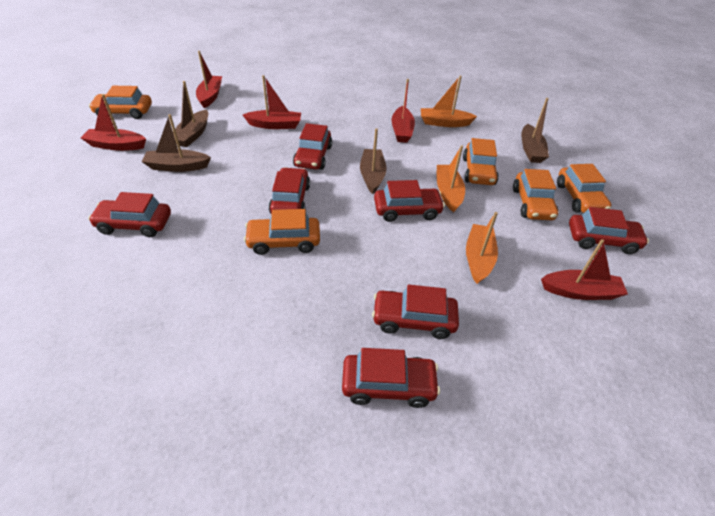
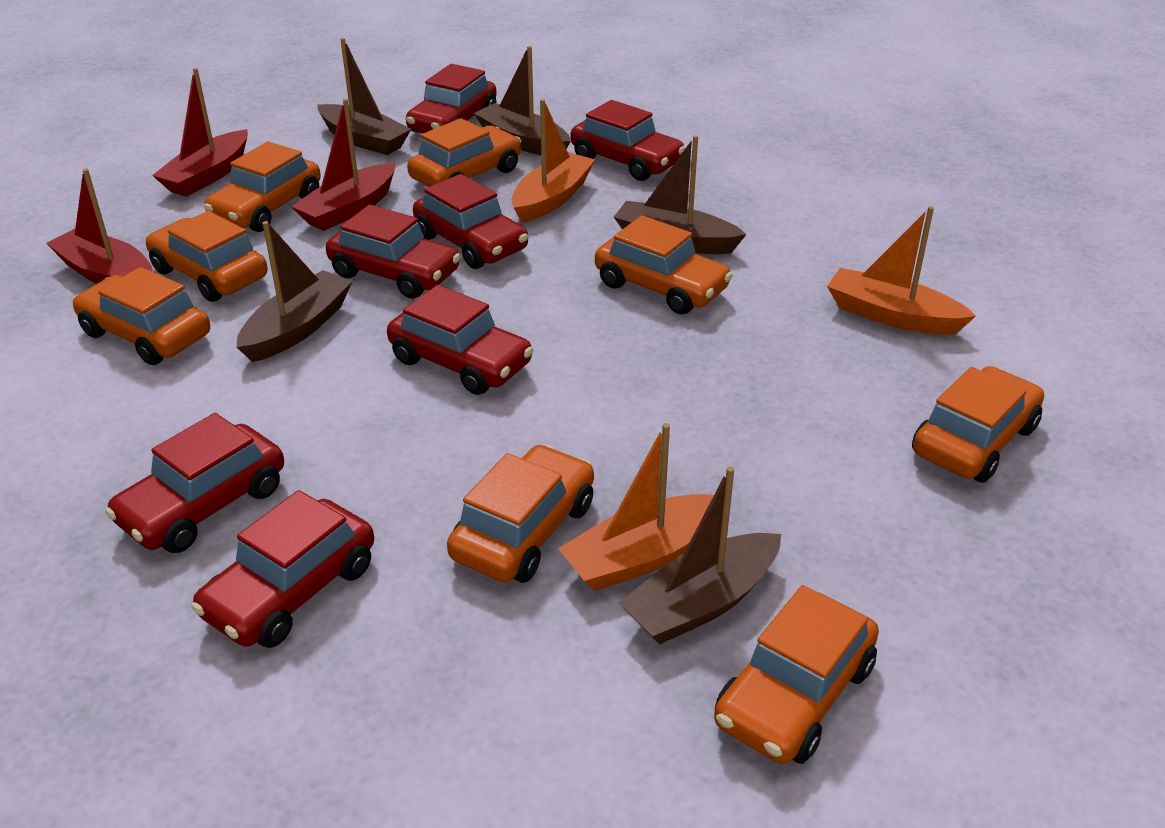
brown boat: 4 -> 5
orange car: 5 -> 8
red boat: 5 -> 3

